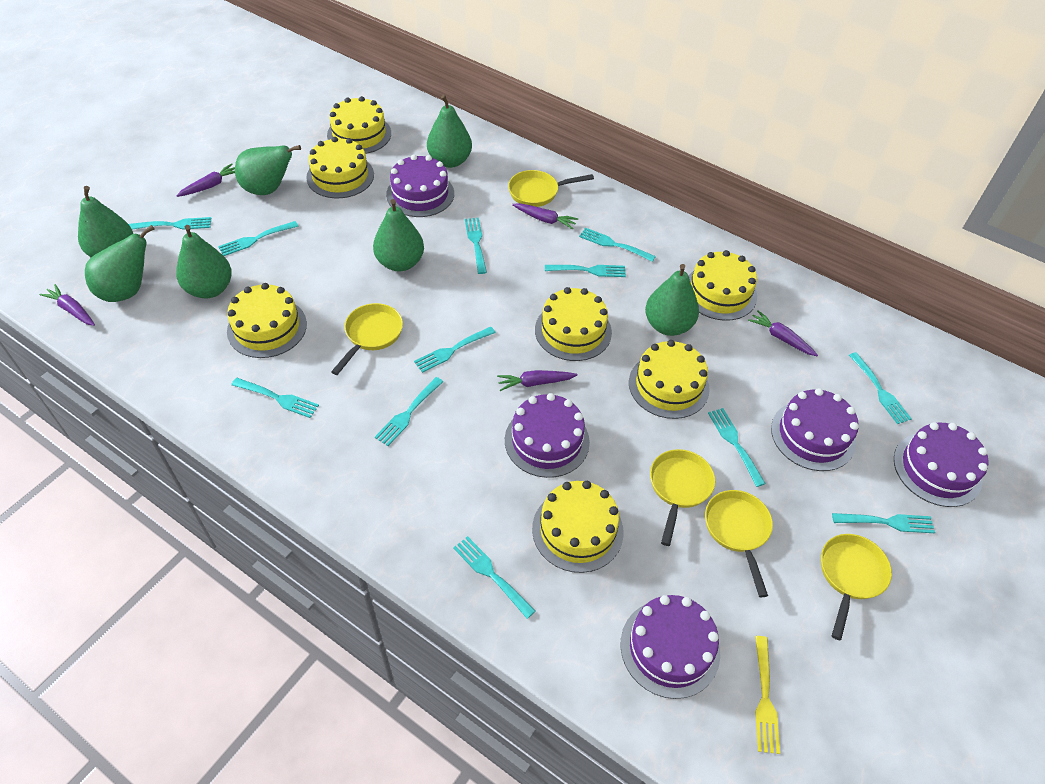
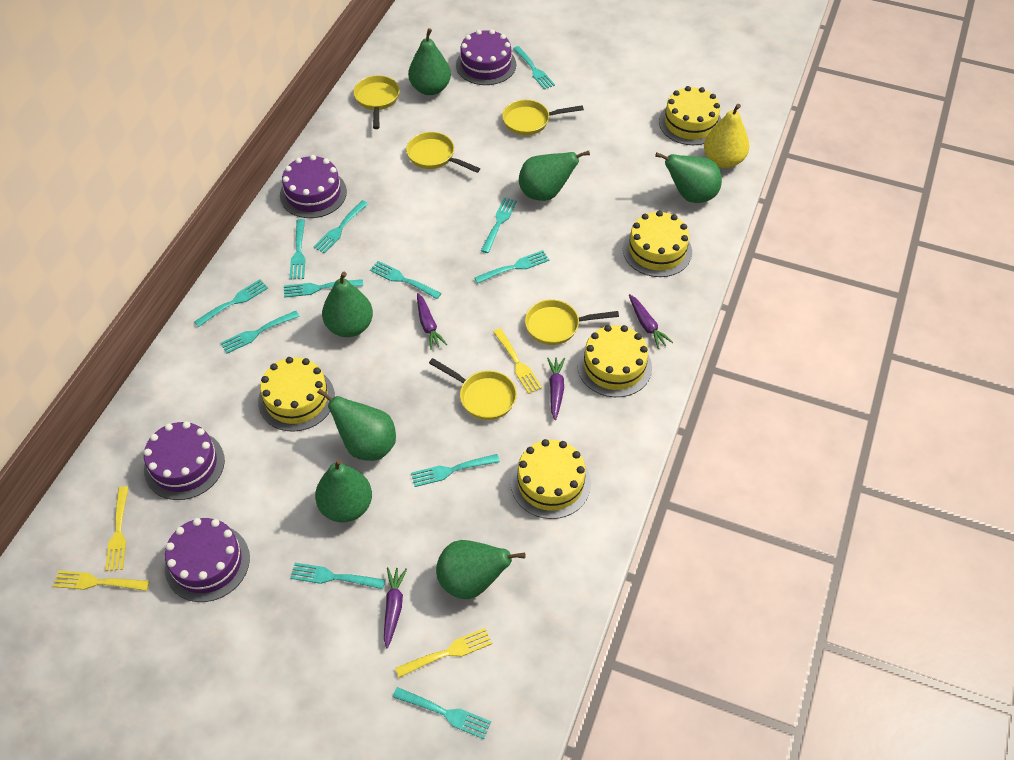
purple cake: 5 -> 4
purple carrot: 5 -> 4
yellow cake: 7 -> 5
yellow fork: 1 -> 4
yellow pear: 0 -> 1

